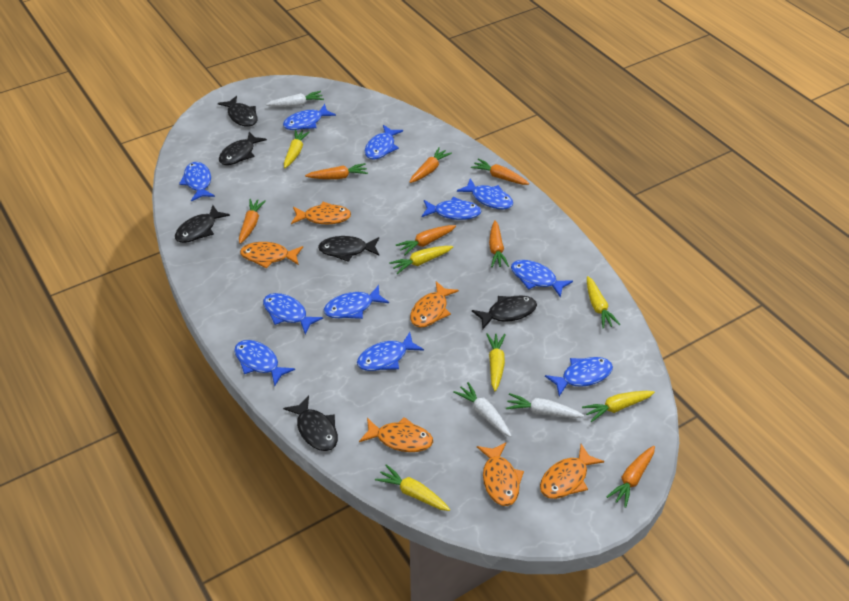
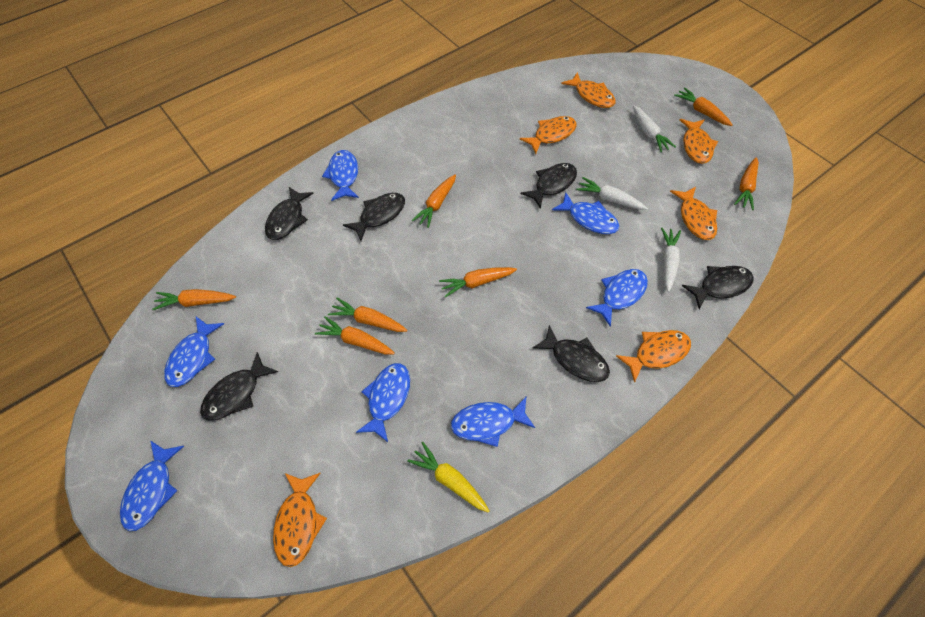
blue fish: 11 -> 7
yellow carrot: 6 -> 1

